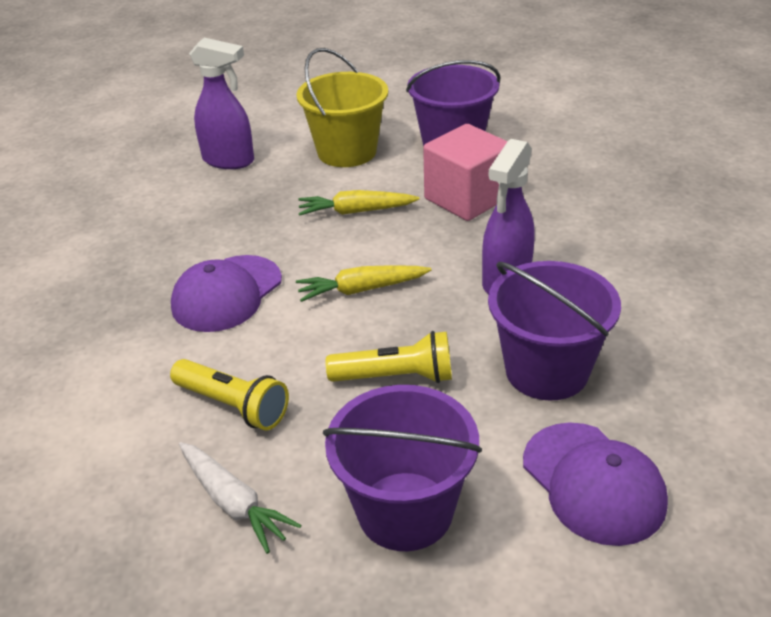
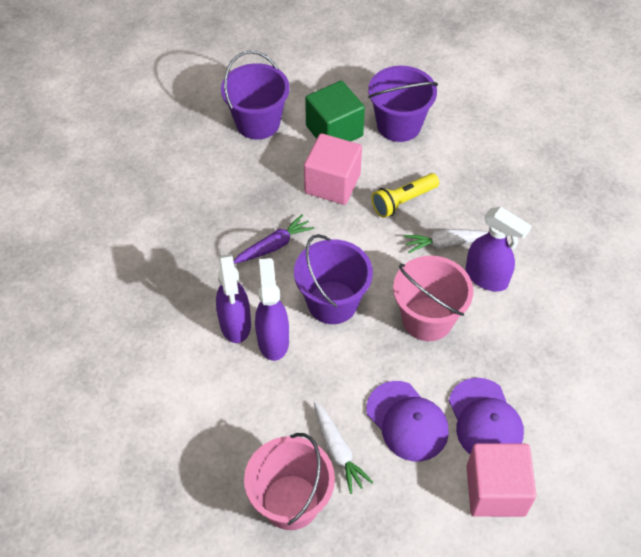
green cube: 0 -> 1
pink bucket: 0 -> 2
pink cube: 1 -> 2
purple carrot: 0 -> 1
purple spray bottle: 2 -> 3
white carrot: 1 -> 2
yellow bucket: 1 -> 0
yellow carrot: 2 -> 0
yellow flashlight: 2 -> 1

